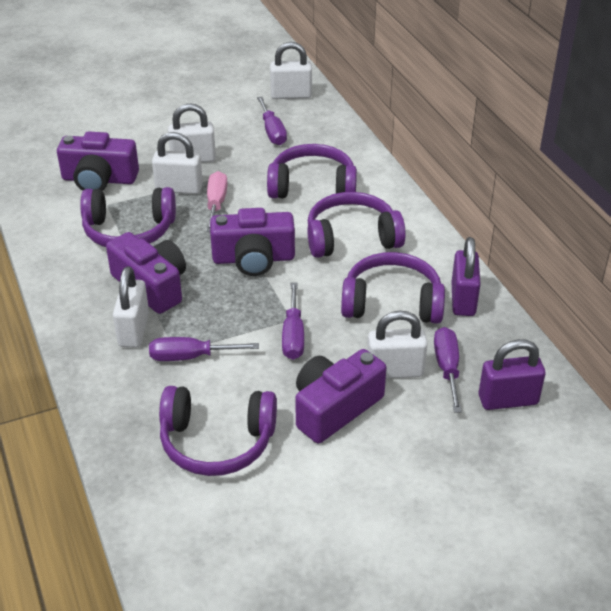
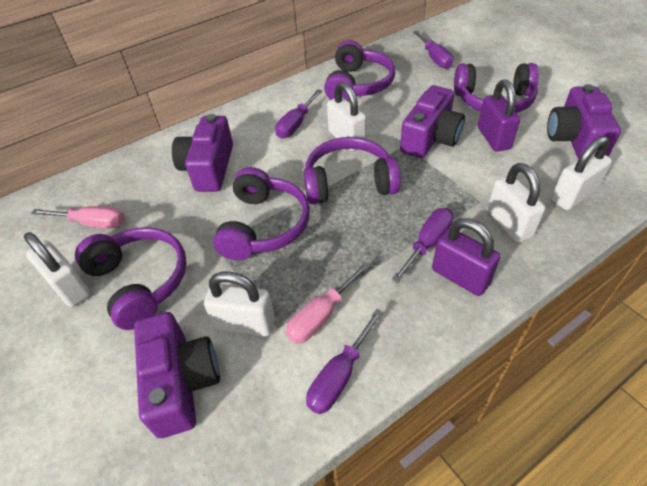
pink screwdriver: 1 -> 2

